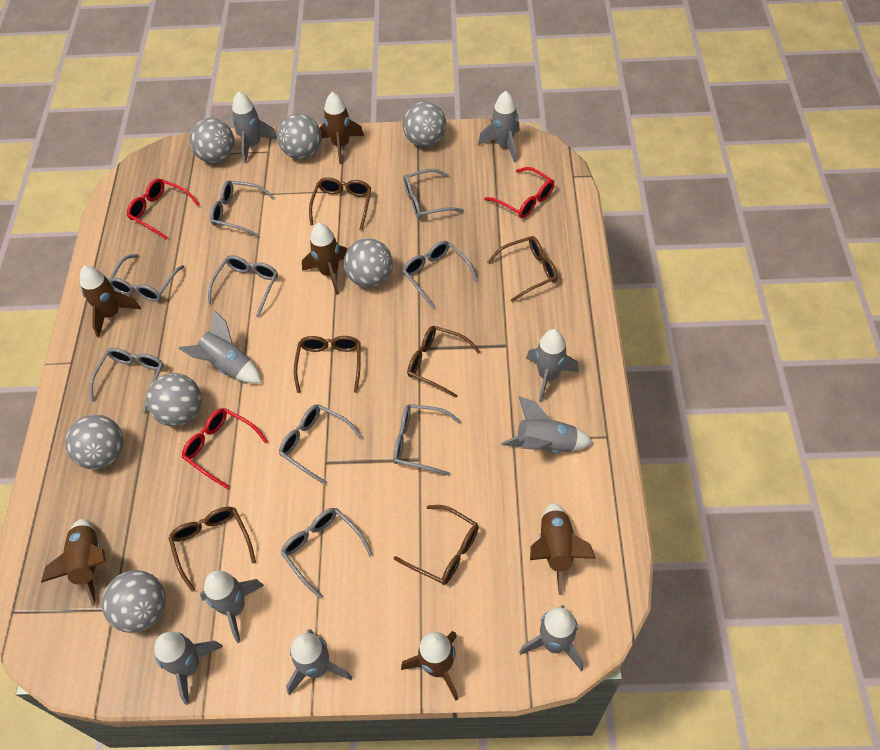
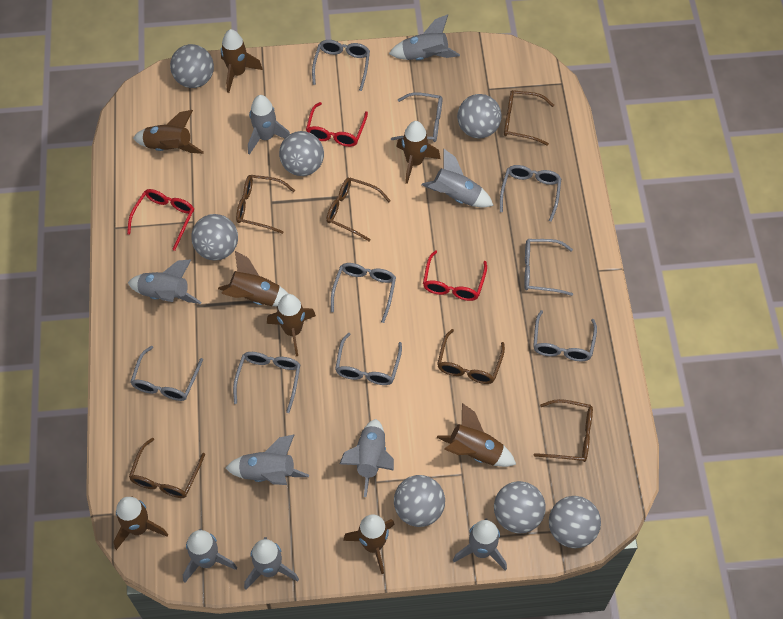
brown rocket: 6 -> 8

